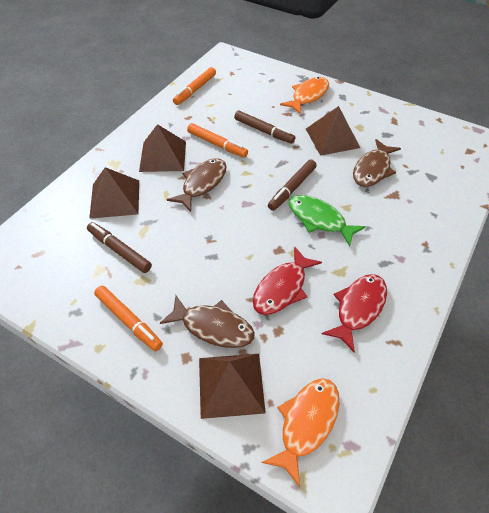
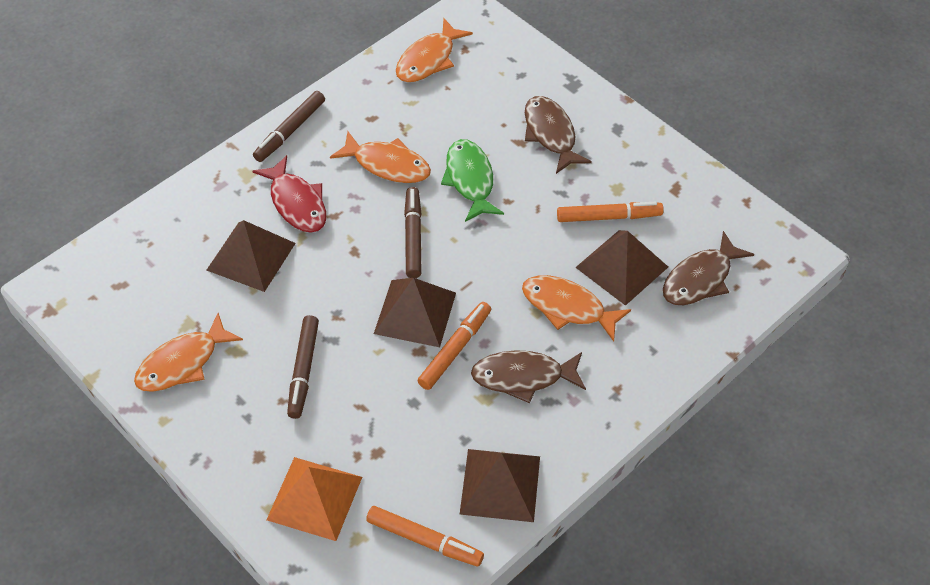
orange fish: 2 -> 4
orange pyramid: 0 -> 1
red fish: 2 -> 1

